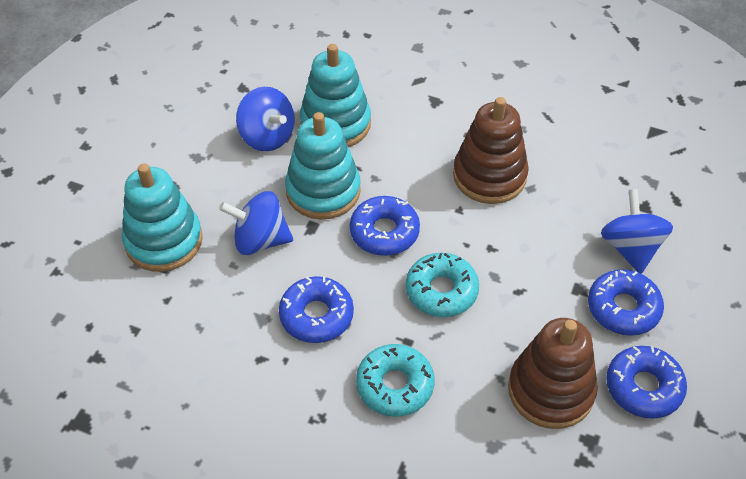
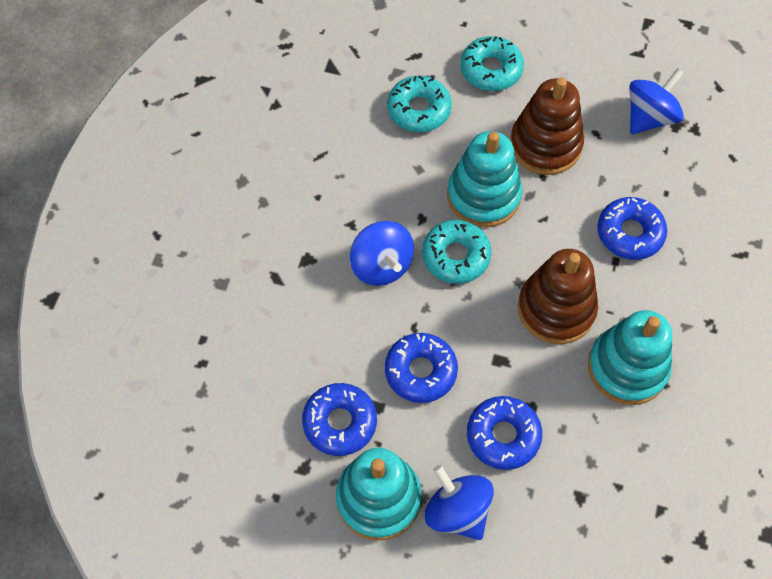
turquoise donut: 2 -> 3

